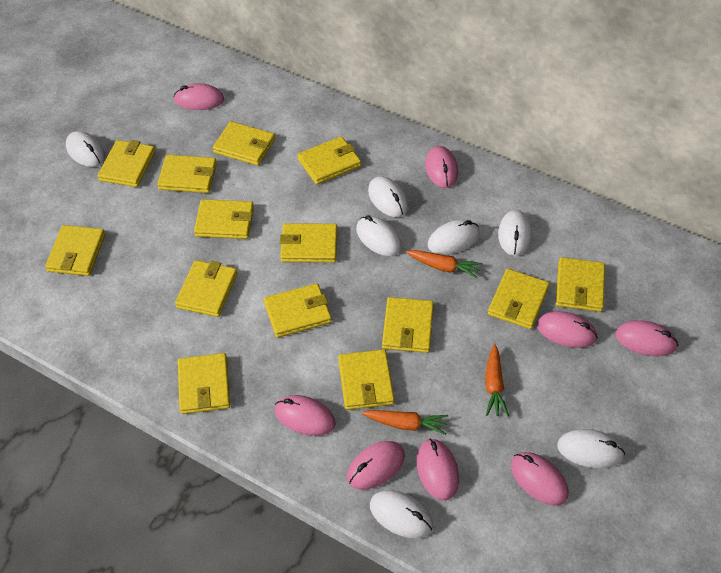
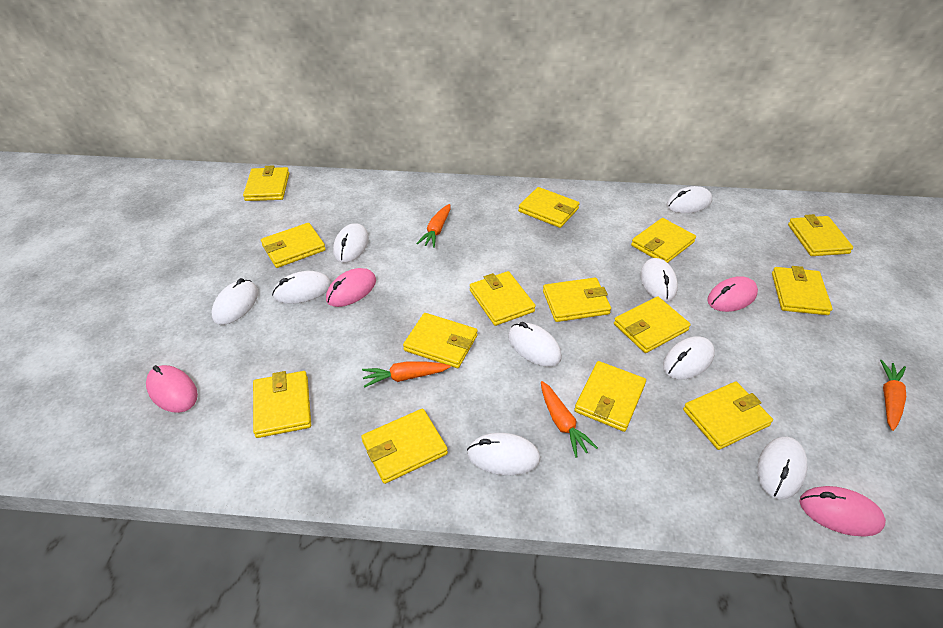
orange carrot: 3 -> 4
pink mouse: 8 -> 4
white mouse: 7 -> 9

